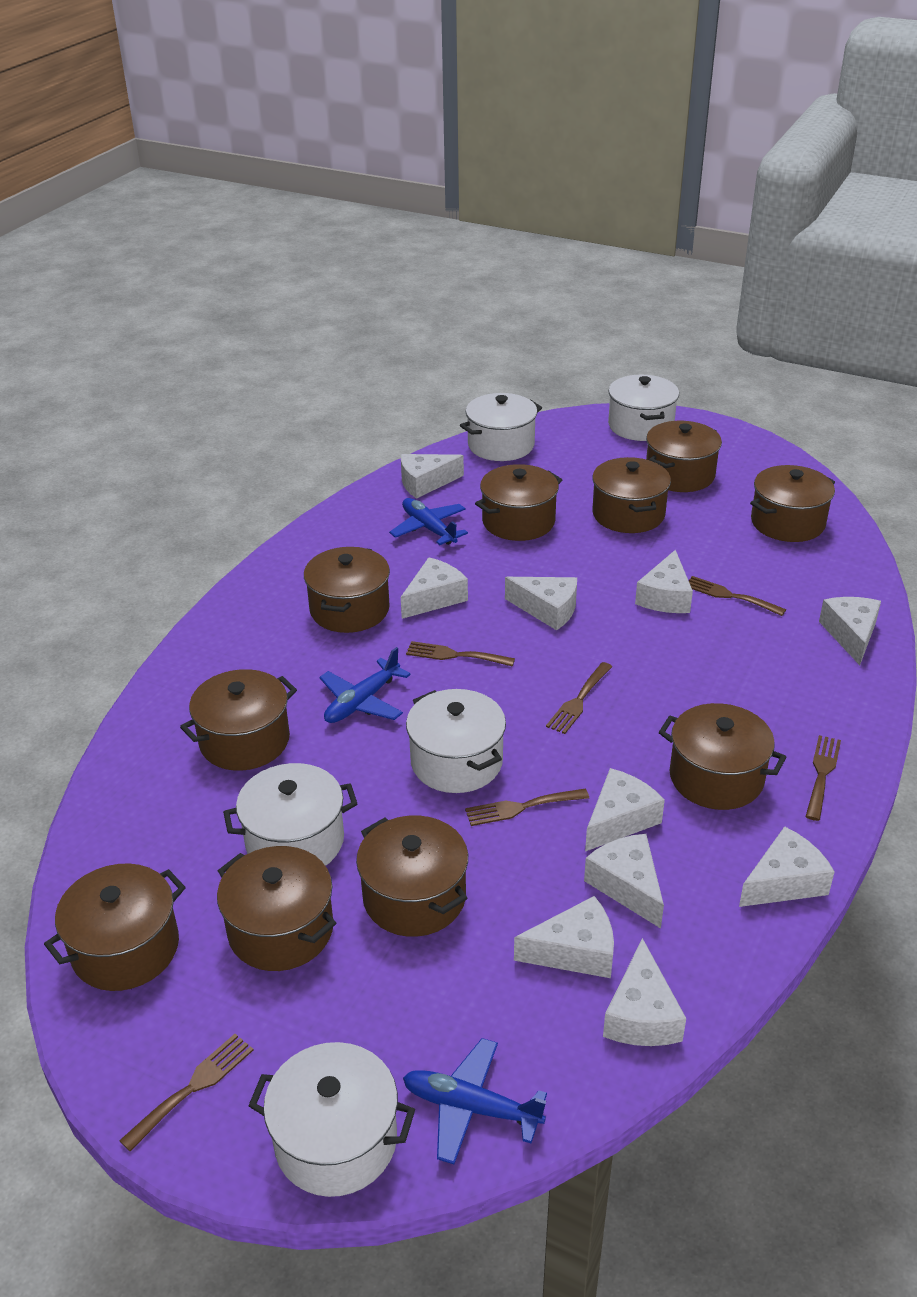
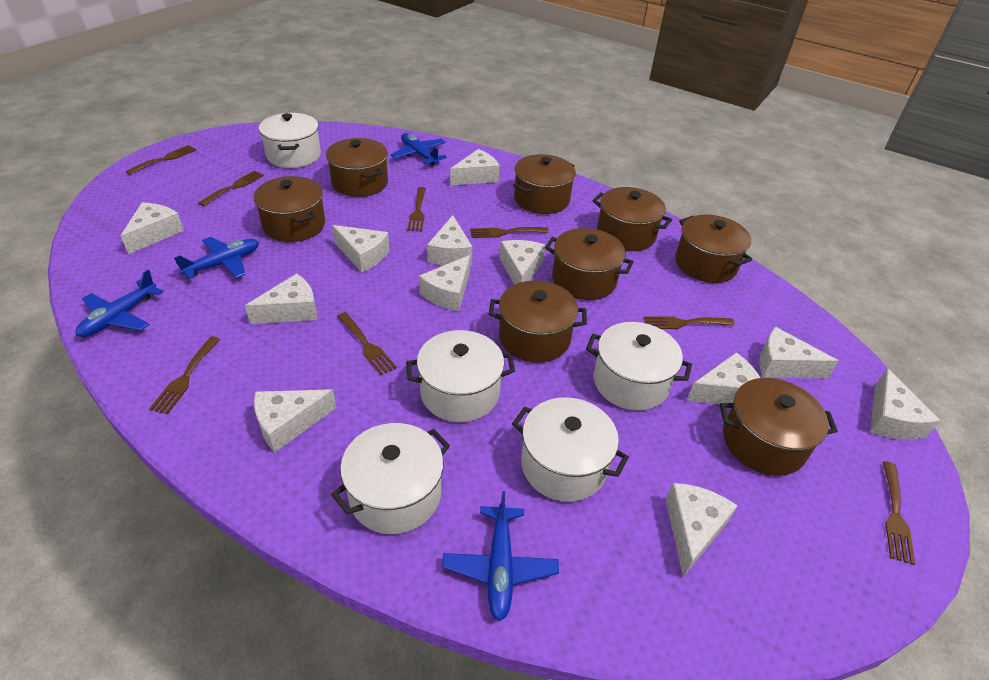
blue plane: 3 -> 4
brown fork: 6 -> 8
brown pot: 10 -> 8
white cheese: 10 -> 12

